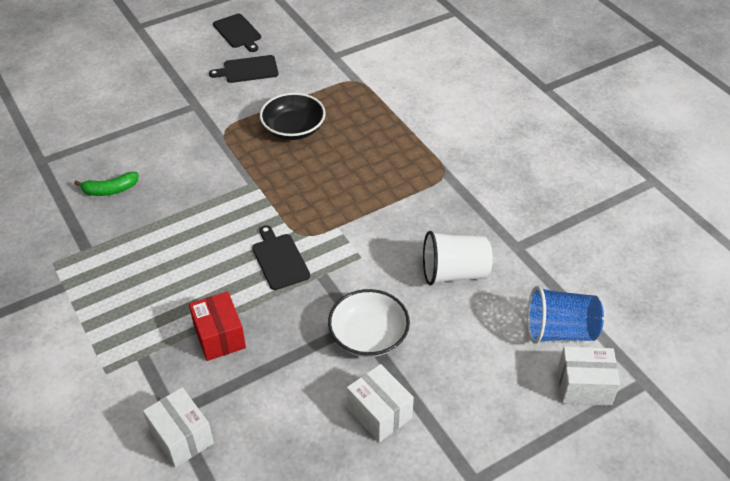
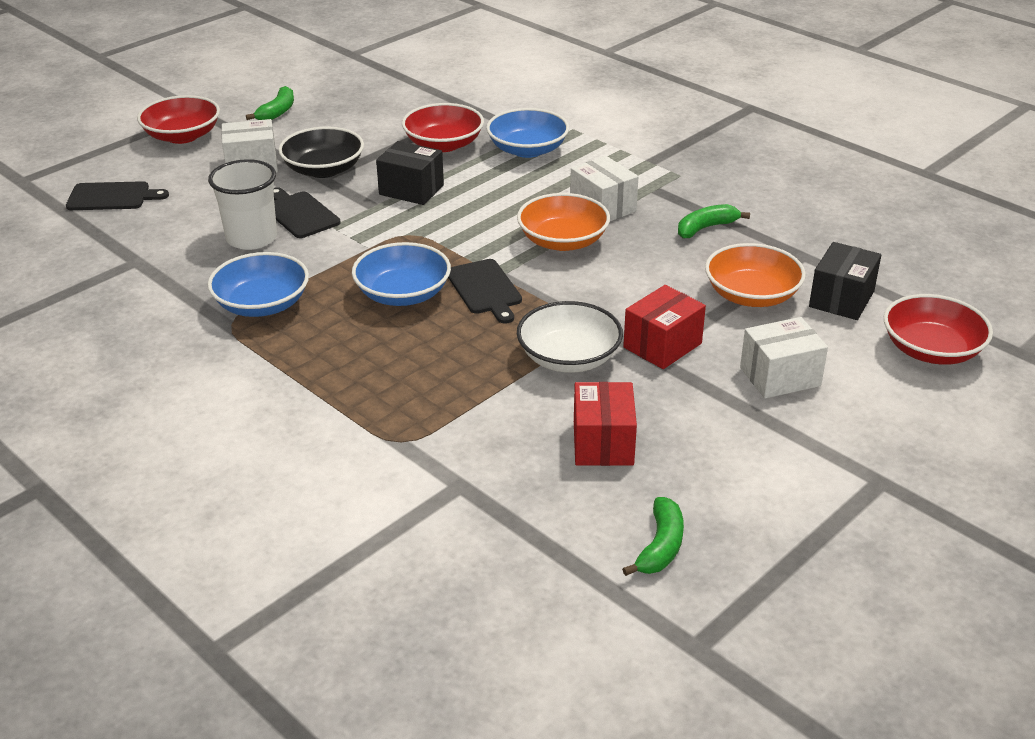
black box: 0 -> 2
blue bowl: 0 -> 3
blue cup: 1 -> 0
green banana: 1 -> 3
orange bowl: 0 -> 2
red bowl: 0 -> 3
red box: 1 -> 2

